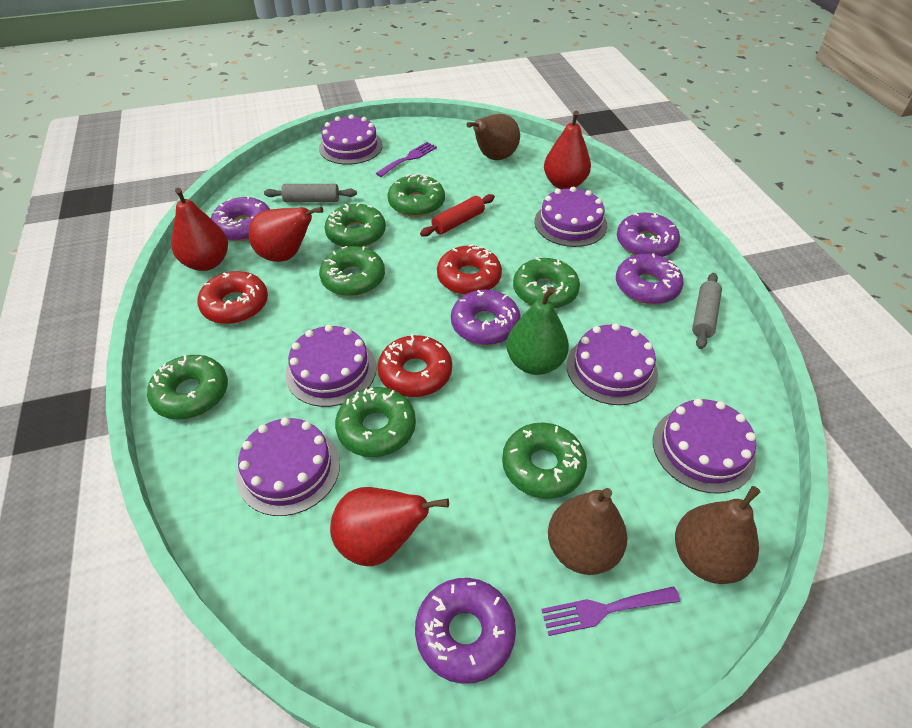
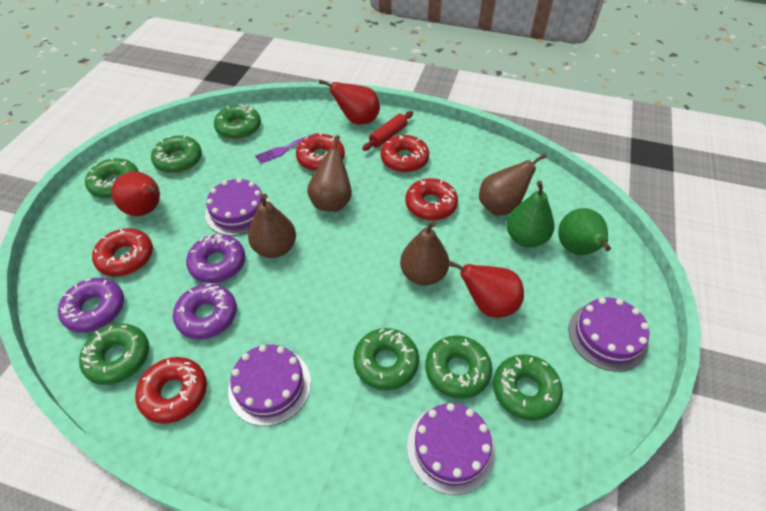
brown pear: 3 -> 4
green pear: 1 -> 2
grey rolling pin: 2 -> 0
purple cake: 6 -> 4
purple donut: 5 -> 3
purple fork: 2 -> 1
red donut: 3 -> 5
red pear: 4 -> 3

